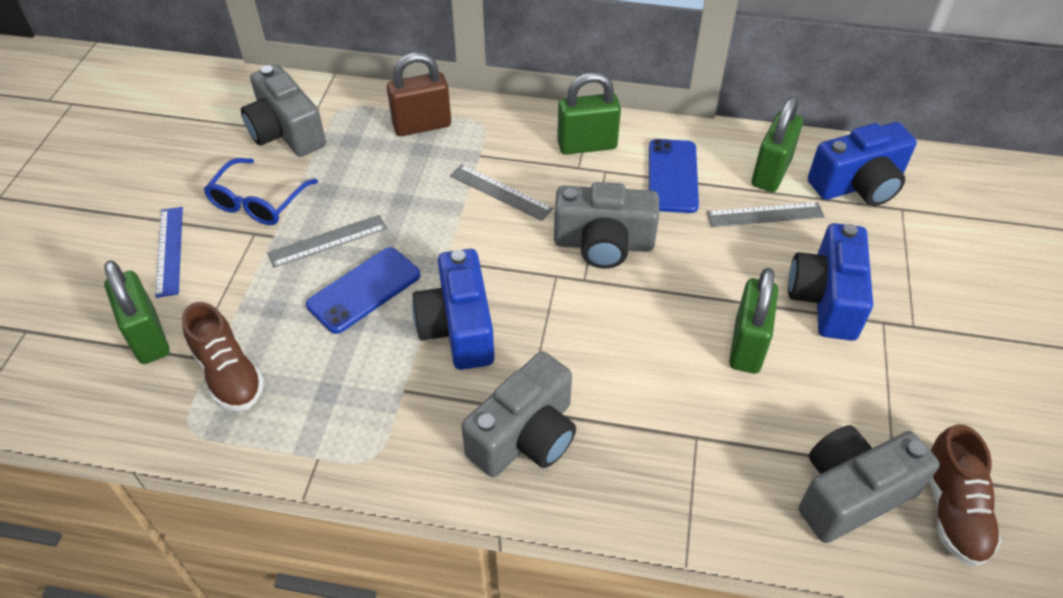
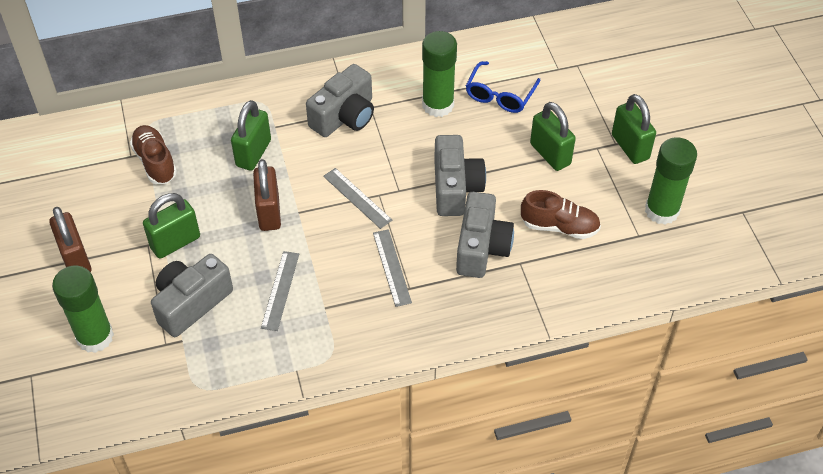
blue camera: 3 -> 0
blue phone: 2 -> 0
blue ruler: 1 -> 0
brown padlock: 1 -> 2
green glue stick: 0 -> 3

